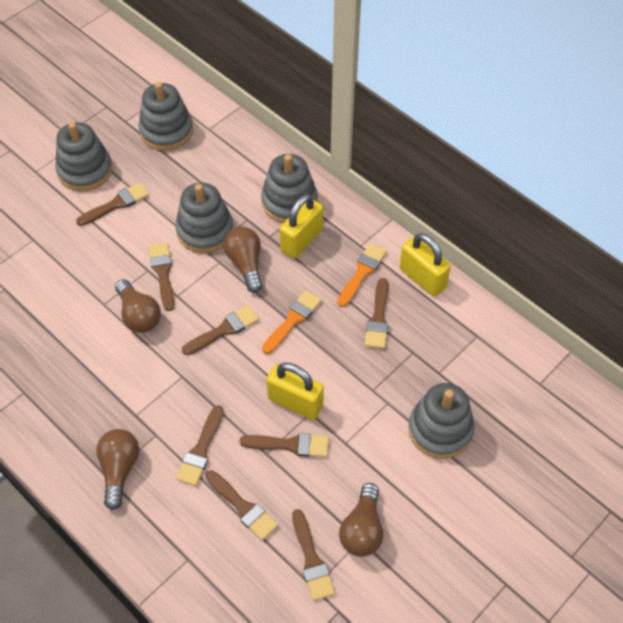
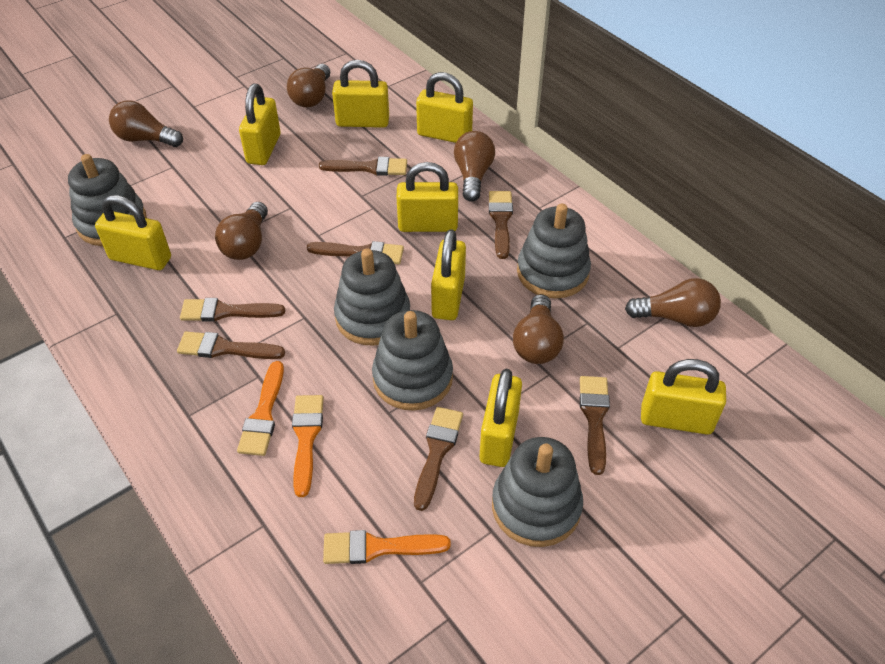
brown brush: 8 -> 7
brown light bulb: 4 -> 6
orange brush: 2 -> 3
yellow padlock: 3 -> 8

